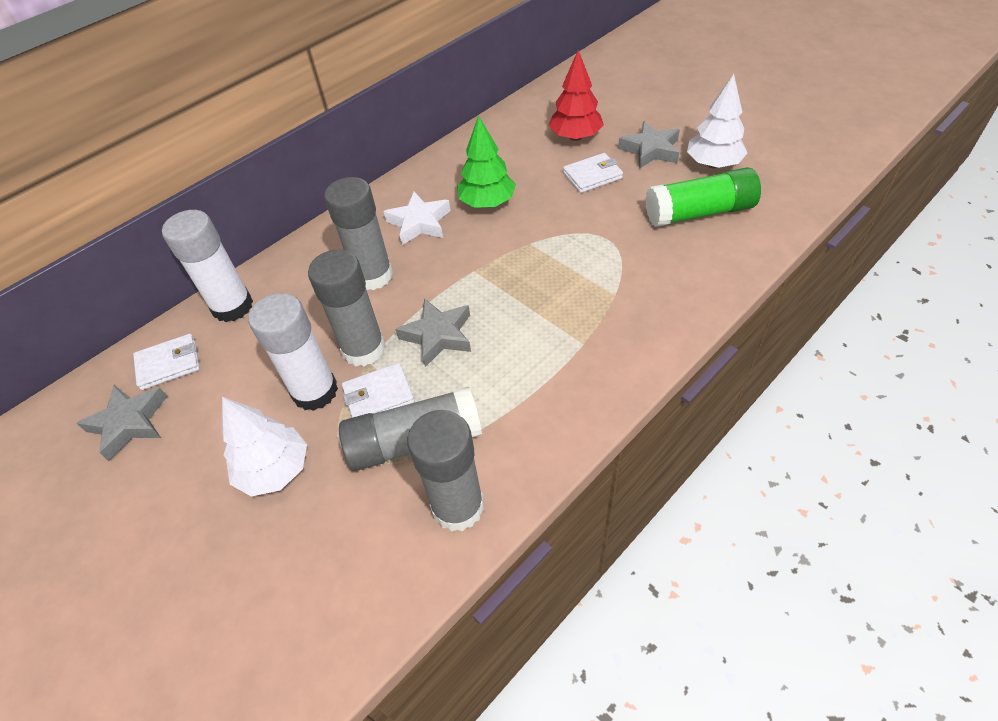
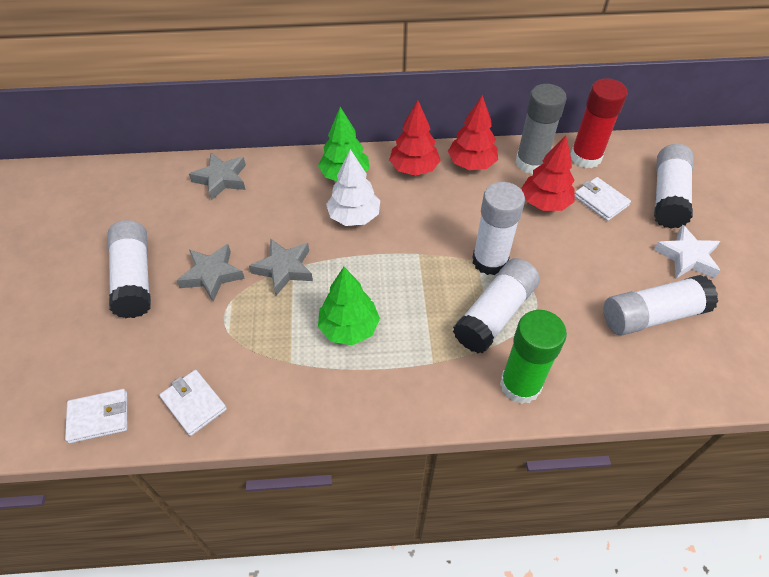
green tree: 1 -> 2
grey glue stick: 4 -> 1
red glue stick: 0 -> 1
red tree: 1 -> 3
white glue stick: 2 -> 5
white tree: 2 -> 1

